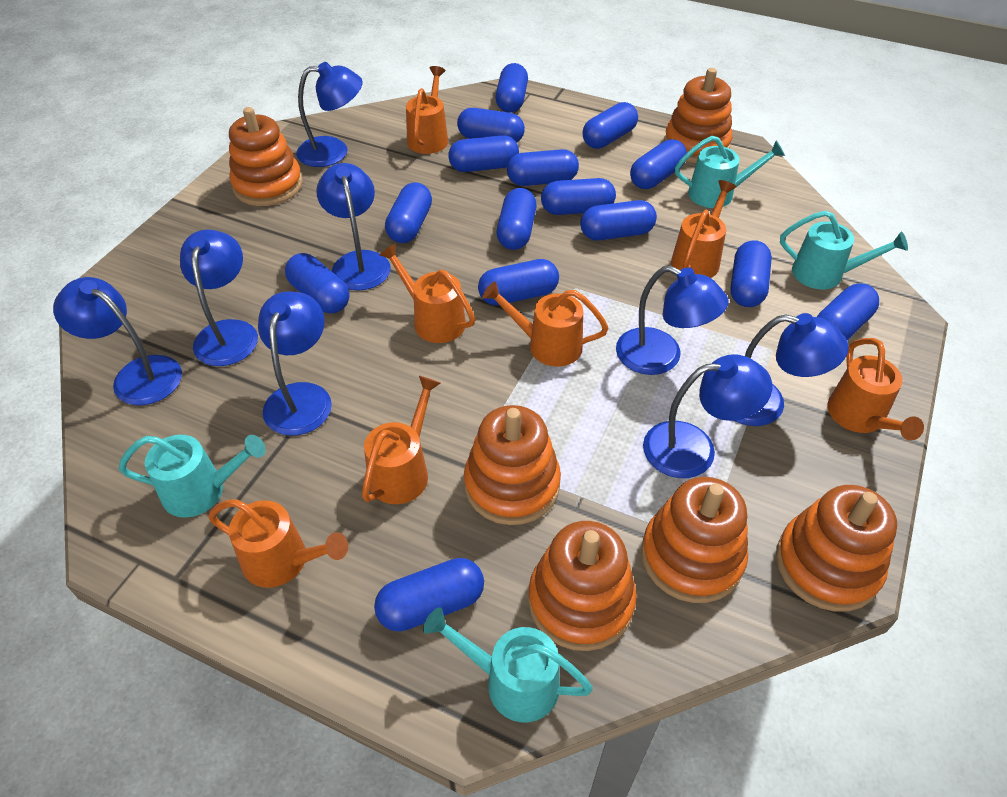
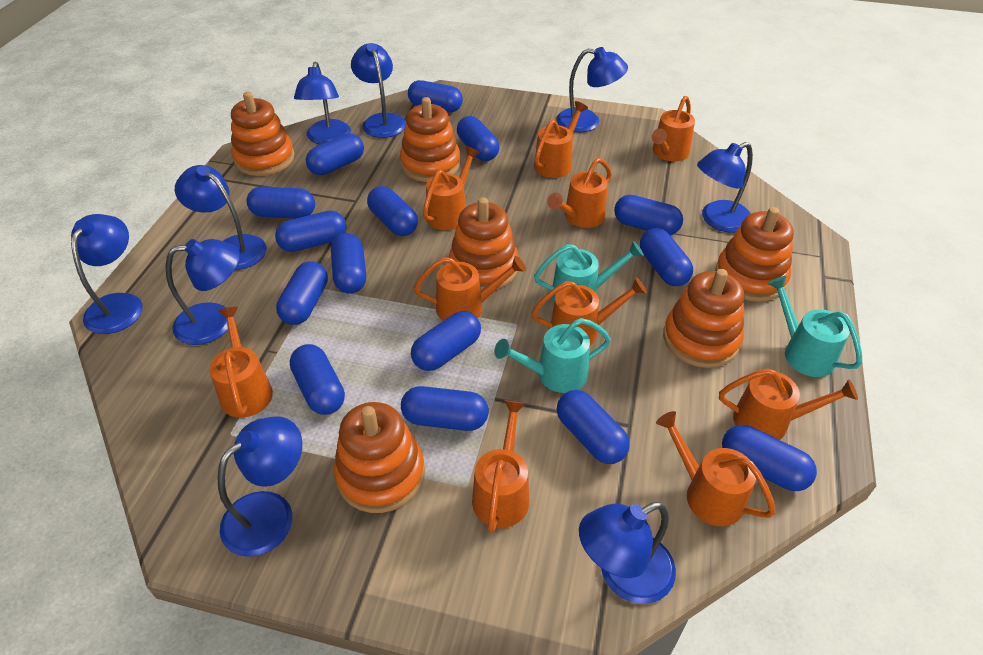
blue lamp: 8 -> 9
orange watering can: 7 -> 10
turquoise watering can: 4 -> 3

